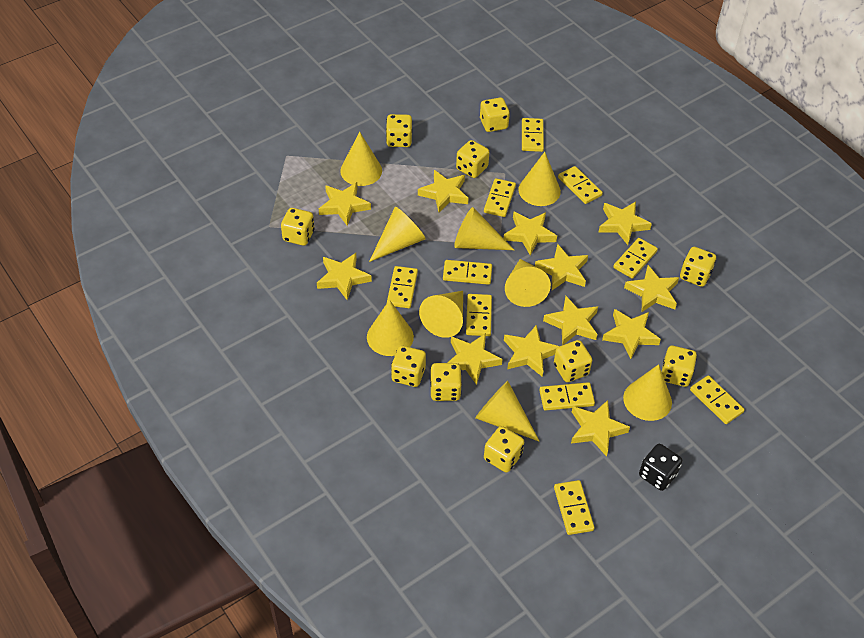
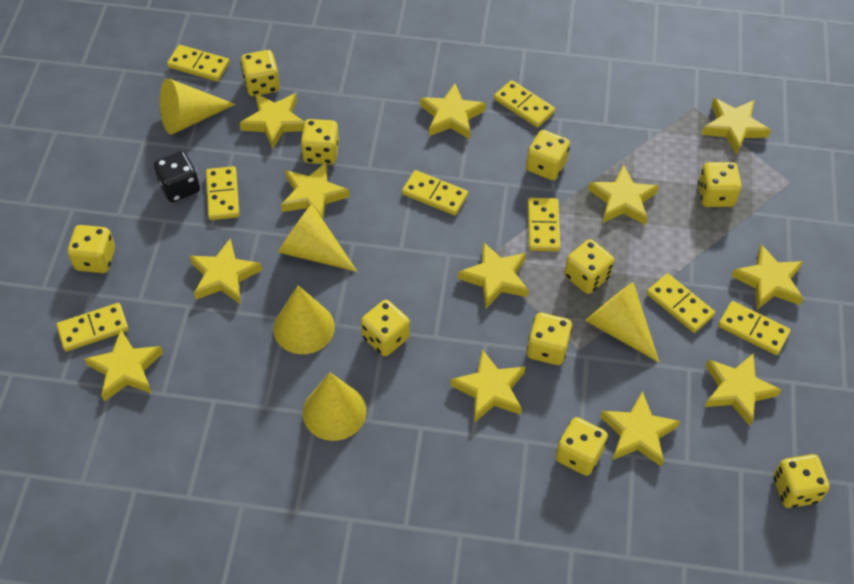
yellow cone: 9 -> 5
yellow domino: 10 -> 8

